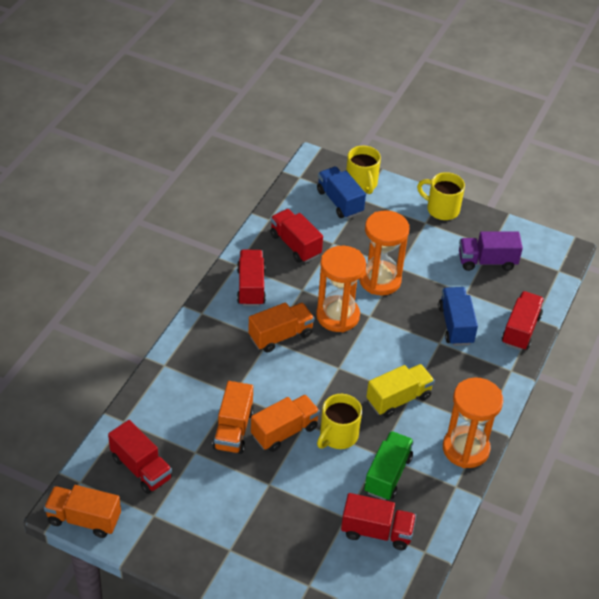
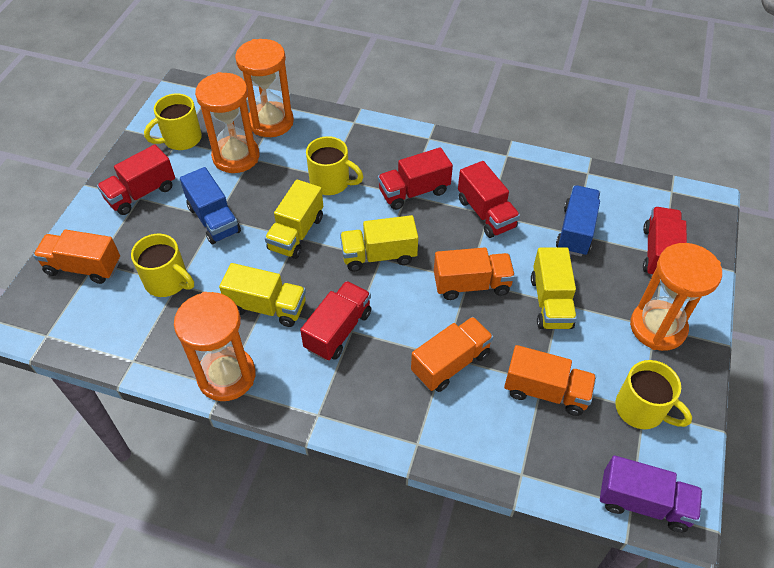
green truck: 1 -> 0
orange hourglass: 3 -> 4
yellow mug: 3 -> 4
yellow truck: 1 -> 4

